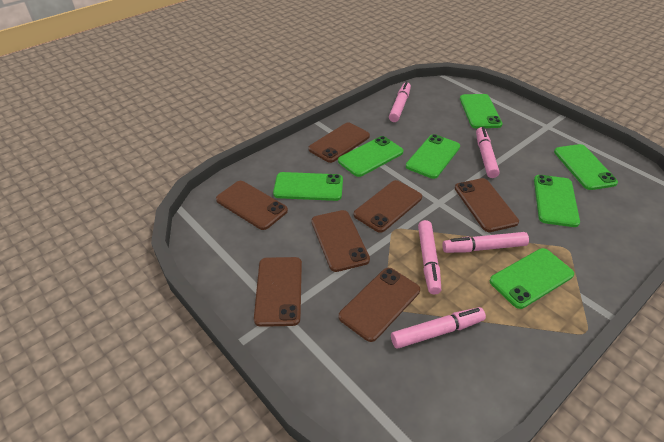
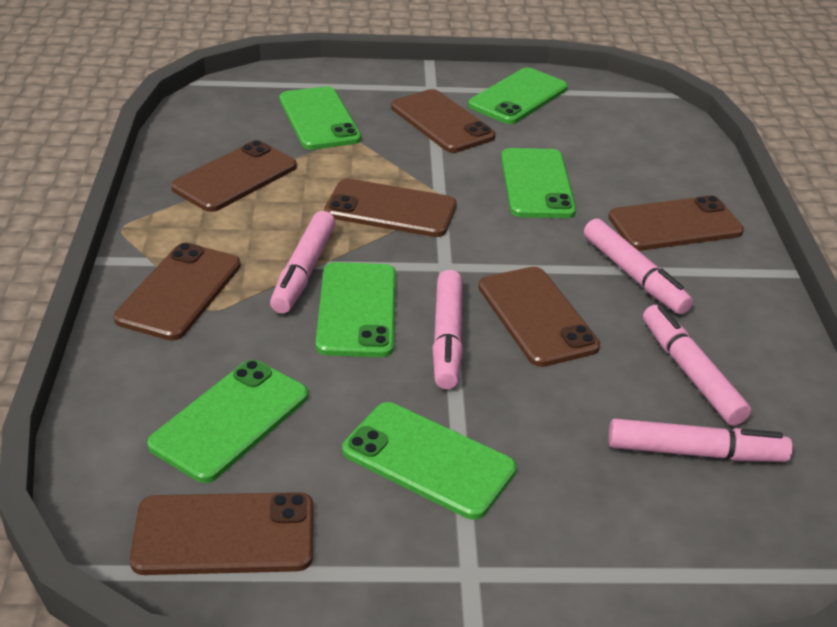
green phone: 7 -> 6

